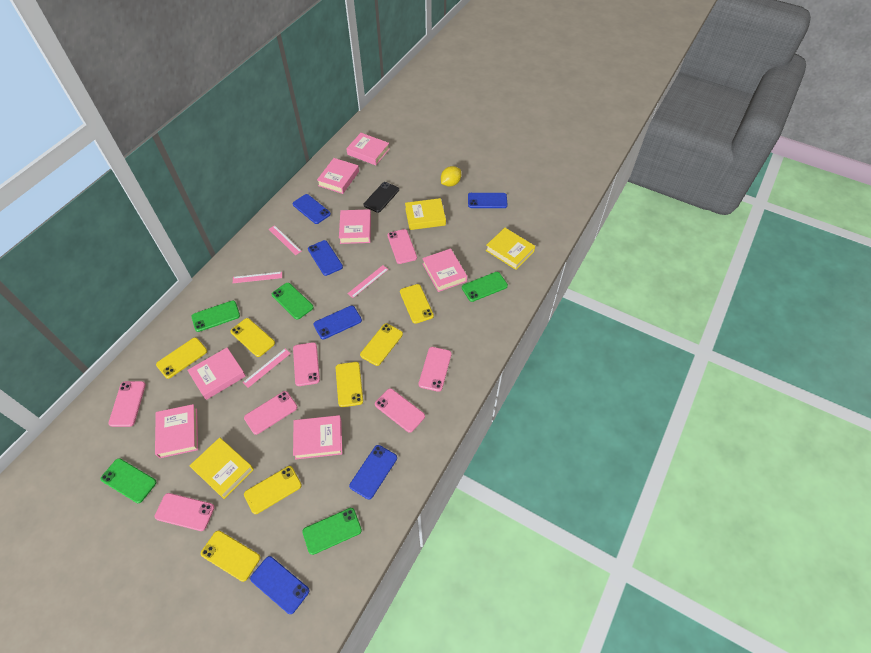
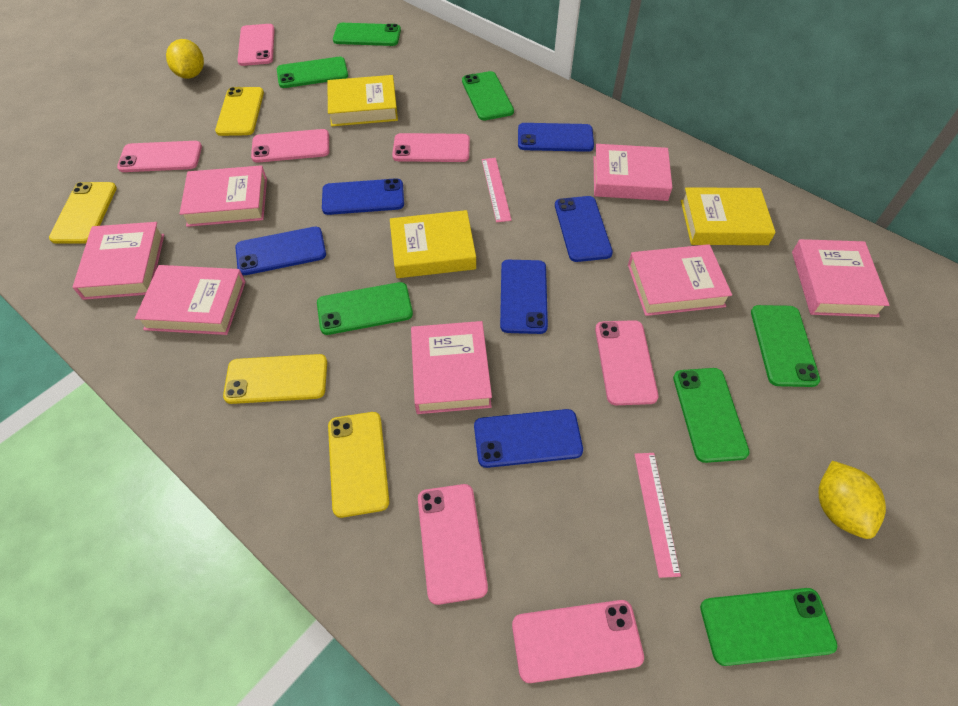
black phone: 1 -> 0
green phone: 5 -> 7
pink ruler: 4 -> 2
yellow lemon: 1 -> 2
yellow phone: 7 -> 4

